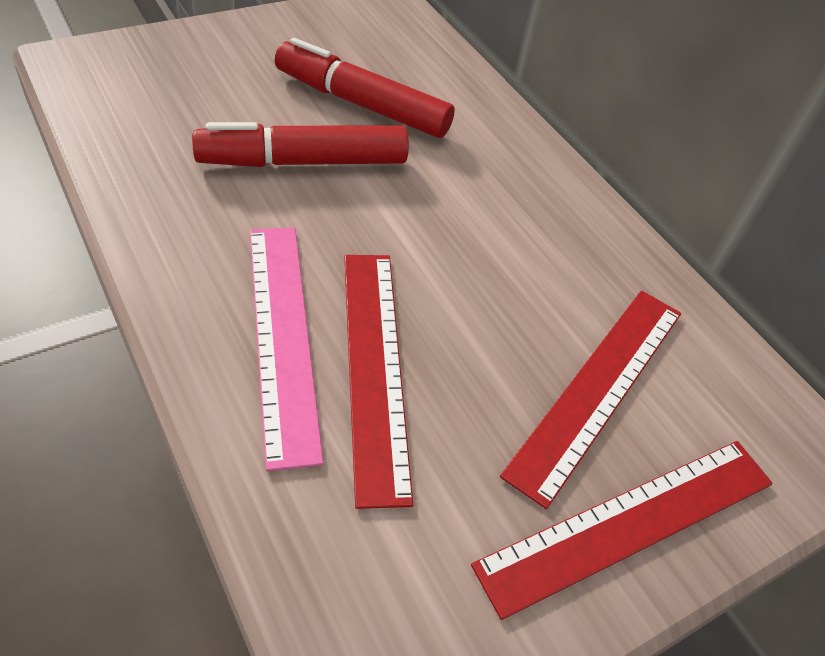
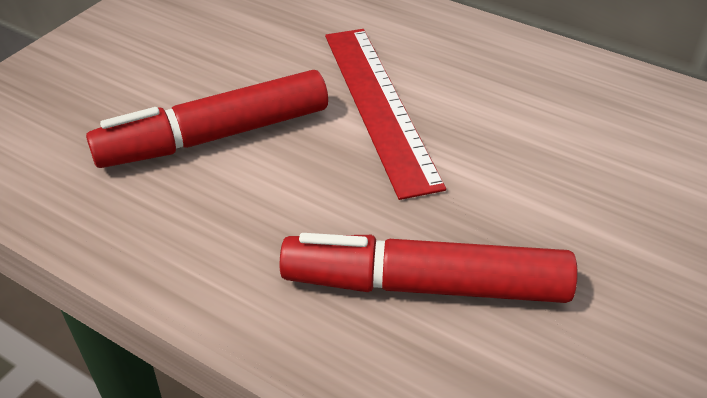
pink ruler: 1 -> 0
red ruler: 3 -> 1

